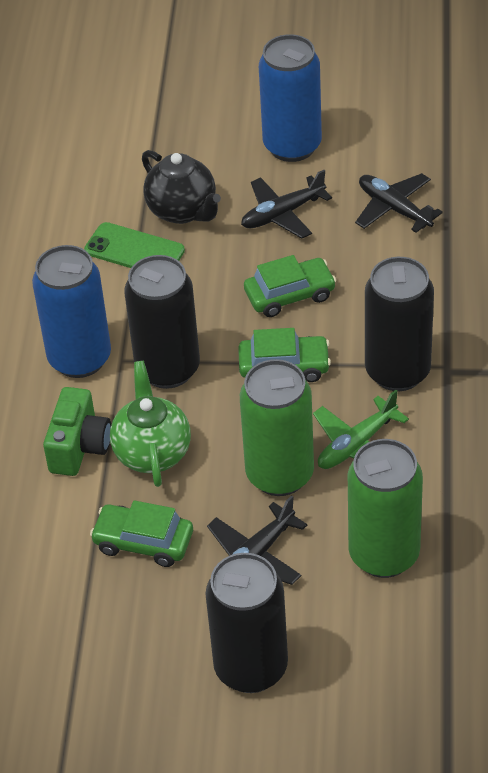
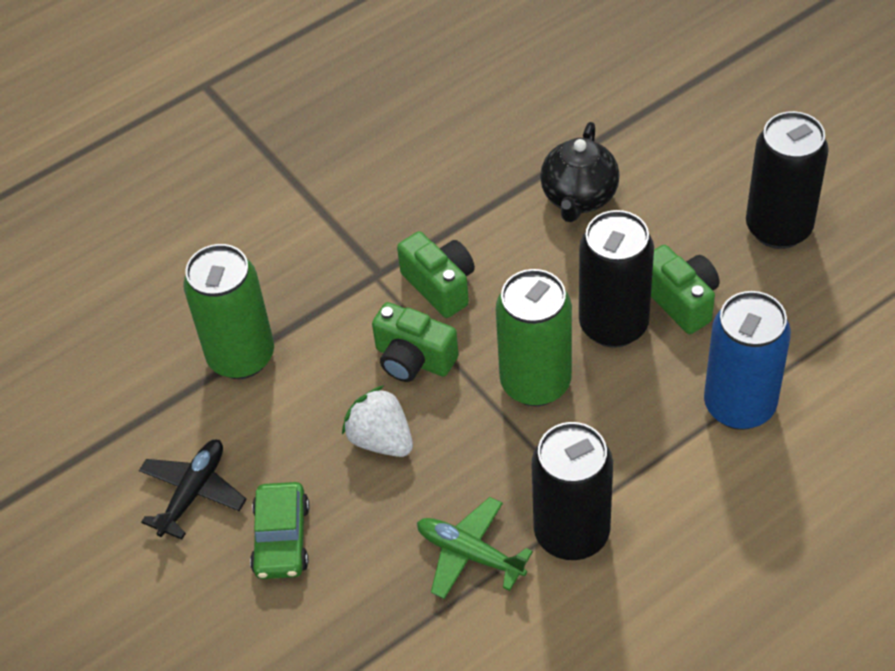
black plane: 3 -> 1
blue can: 2 -> 1
green camera: 1 -> 3
green car: 3 -> 1
green phone: 1 -> 0
green teapot: 1 -> 0
white strawberry: 0 -> 1

